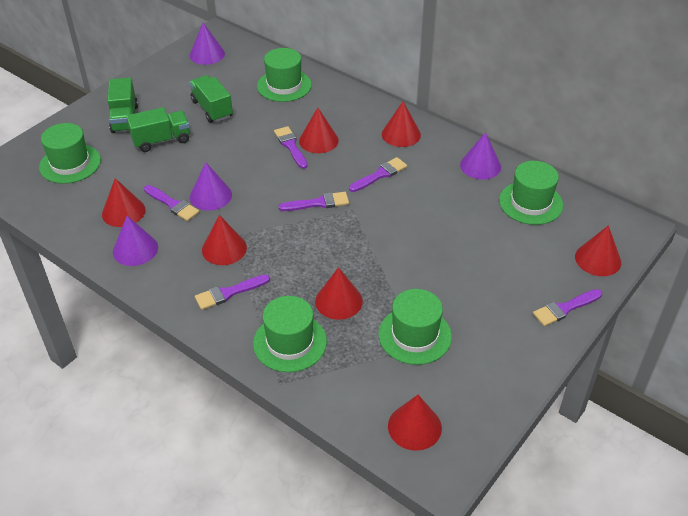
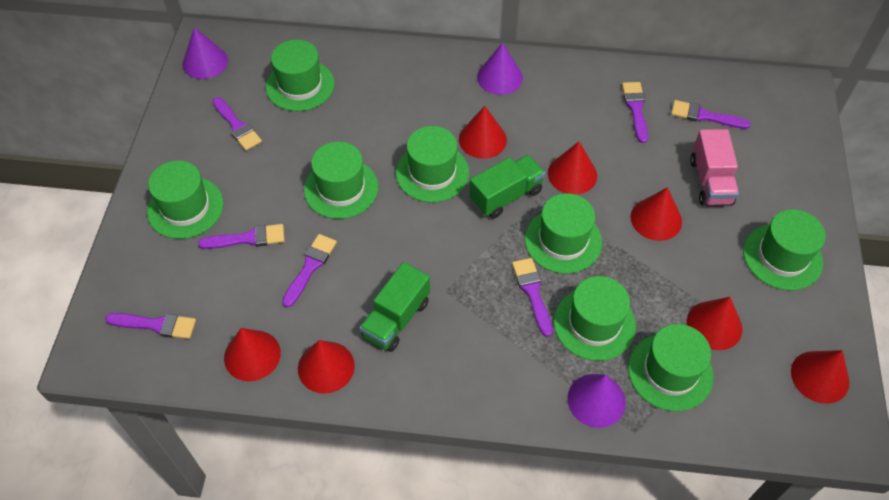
green hat: 5 -> 8
green truck: 3 -> 2
pink truck: 0 -> 1
purple brush: 6 -> 7
purple cone: 4 -> 3

